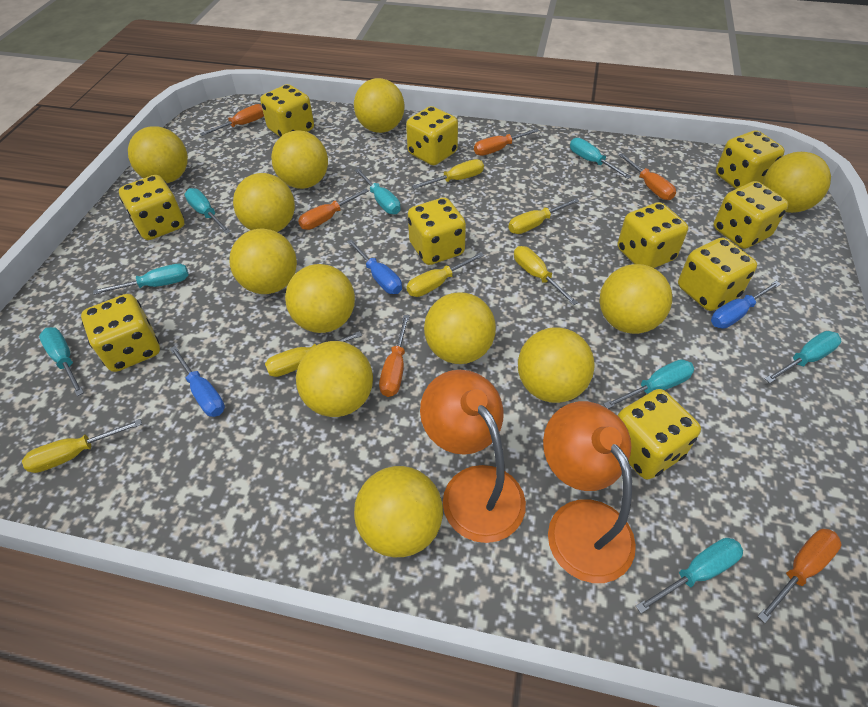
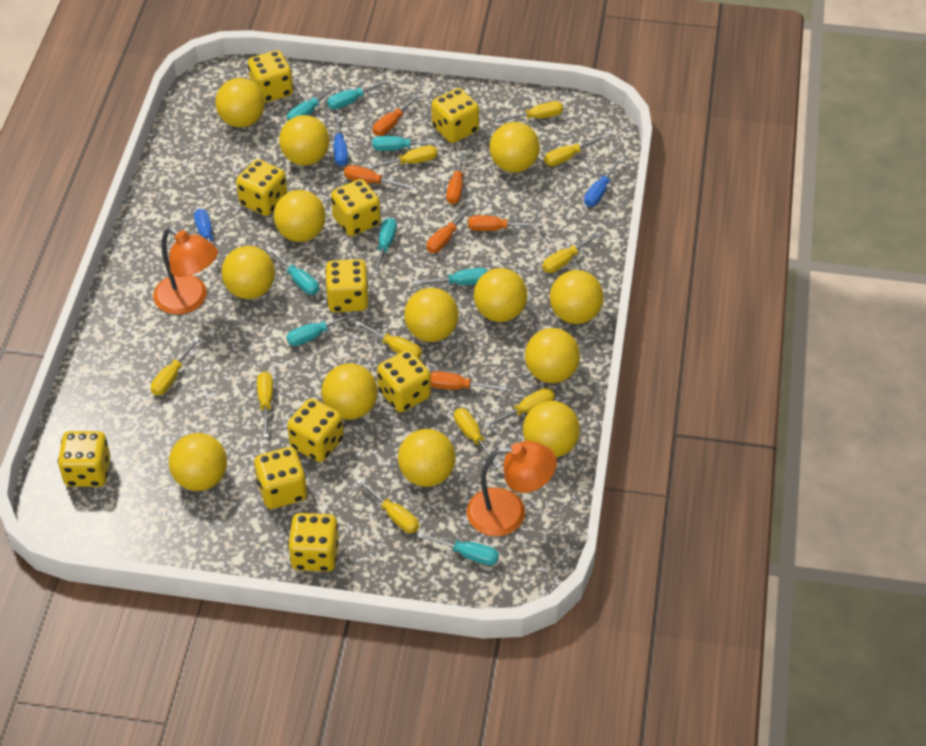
yellow ball: 12 -> 13
yellow screwdriver: 6 -> 10

